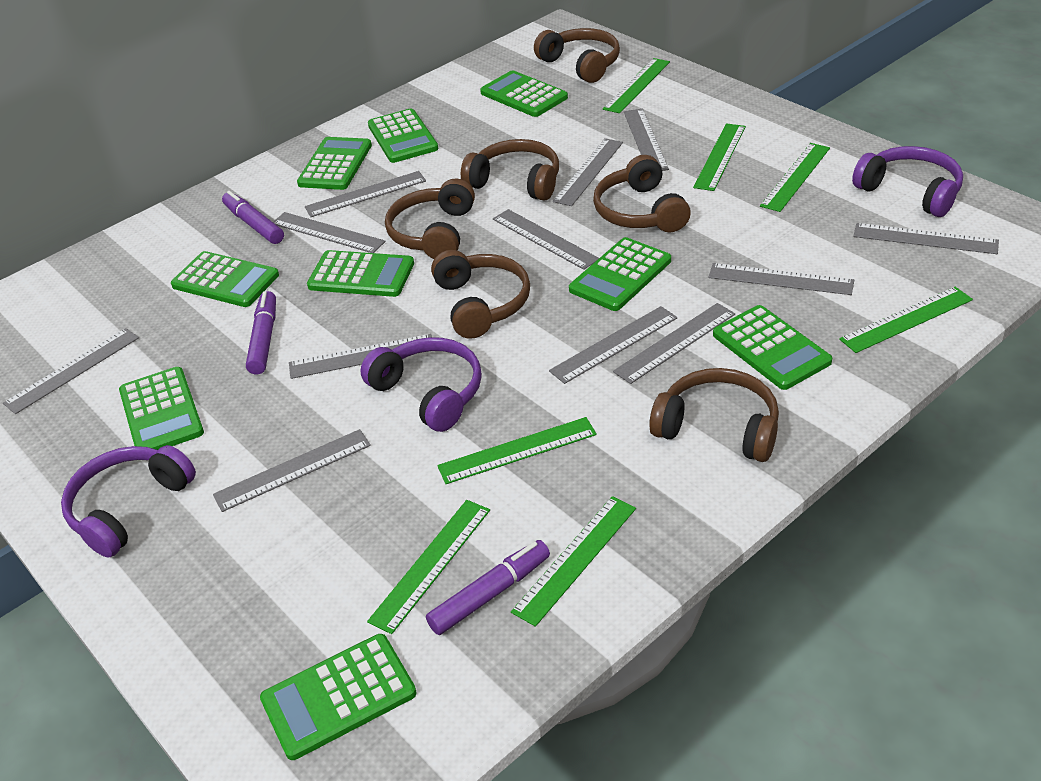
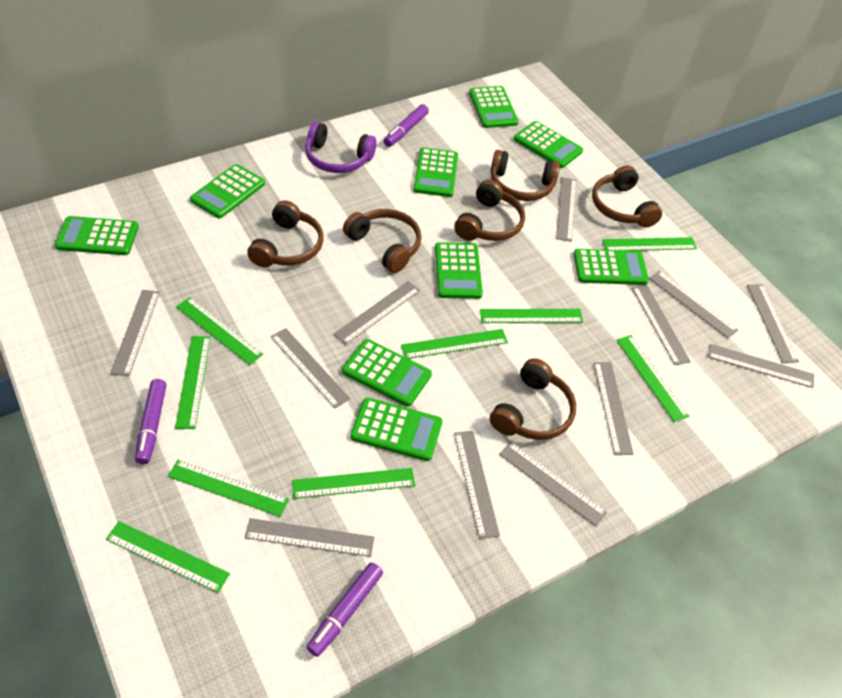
green ruler: 7 -> 9
purple headphones: 3 -> 1

